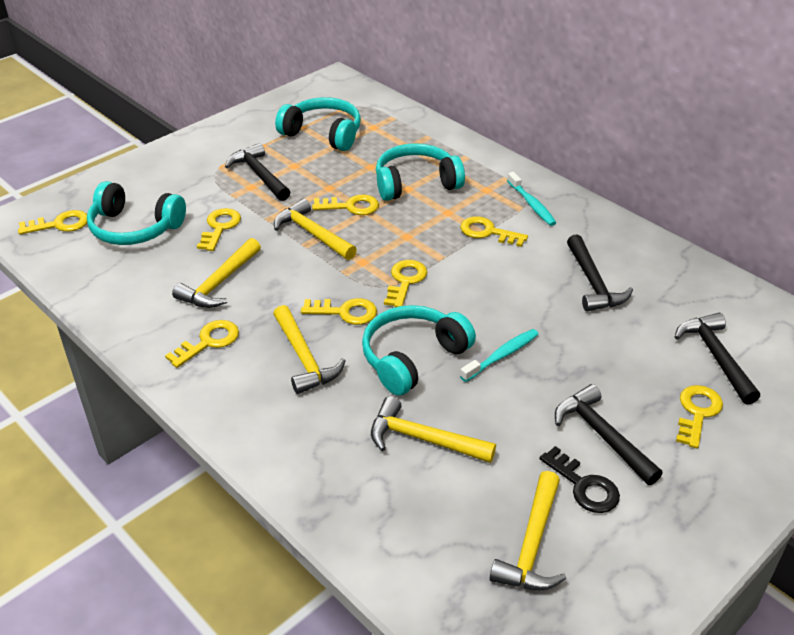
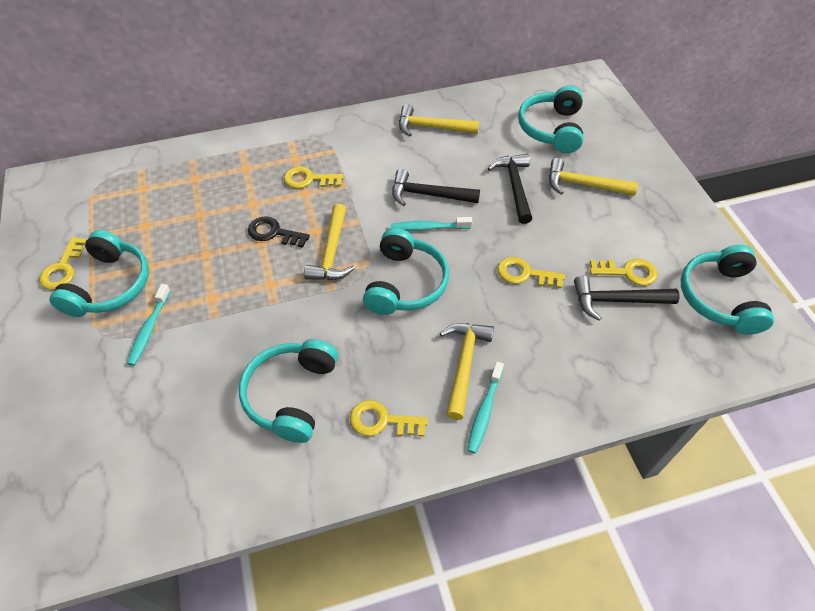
black hammer: 4 -> 3
turquoise headphones: 4 -> 5
turquoise toothbrush: 2 -> 3
yellow hammer: 5 -> 4
yellow key: 8 -> 5

